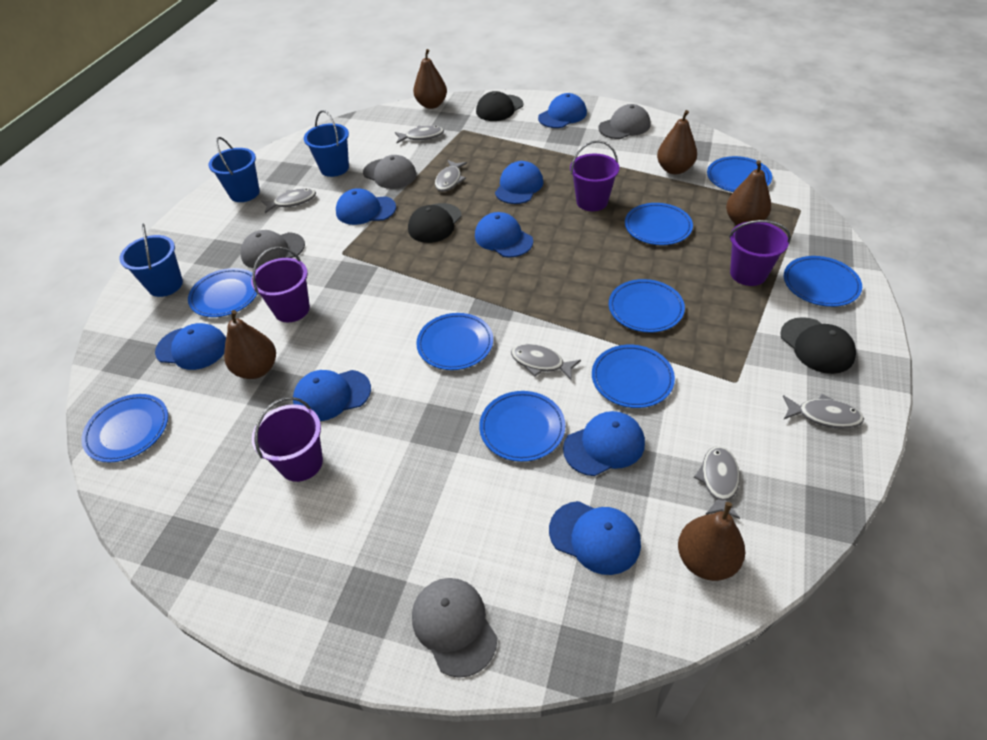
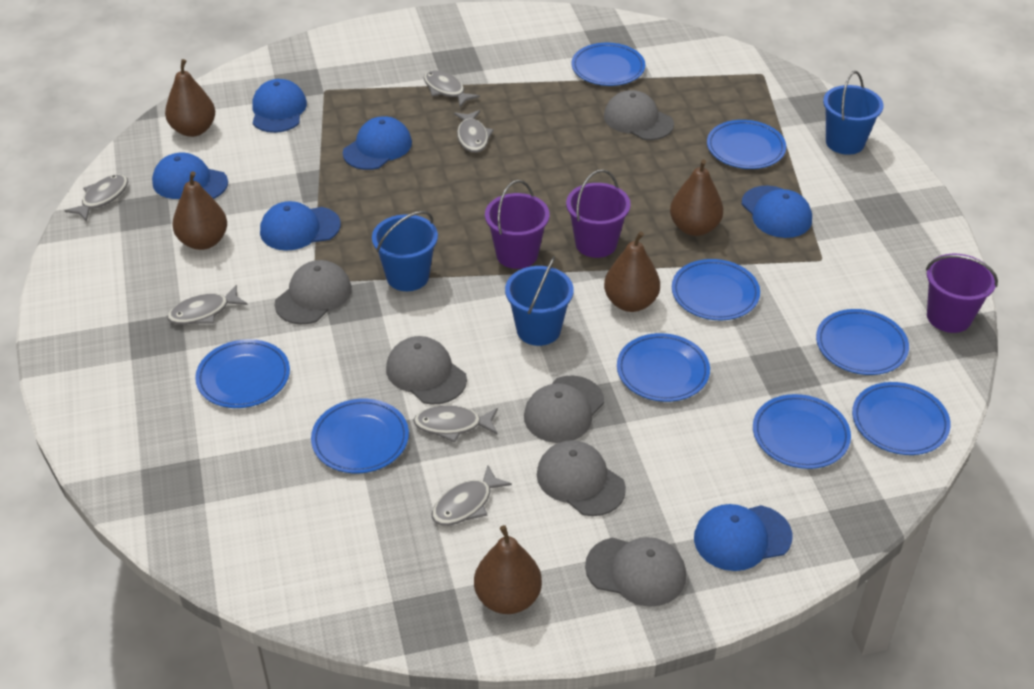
black cap: 3 -> 0
blue cap: 8 -> 6
grey cap: 4 -> 6
purple bucket: 4 -> 3

